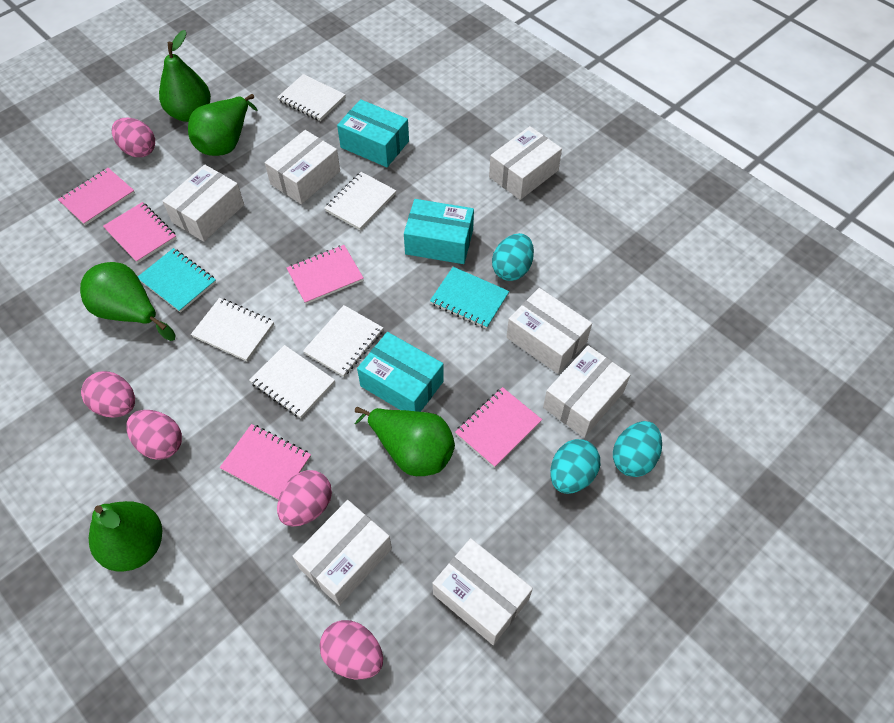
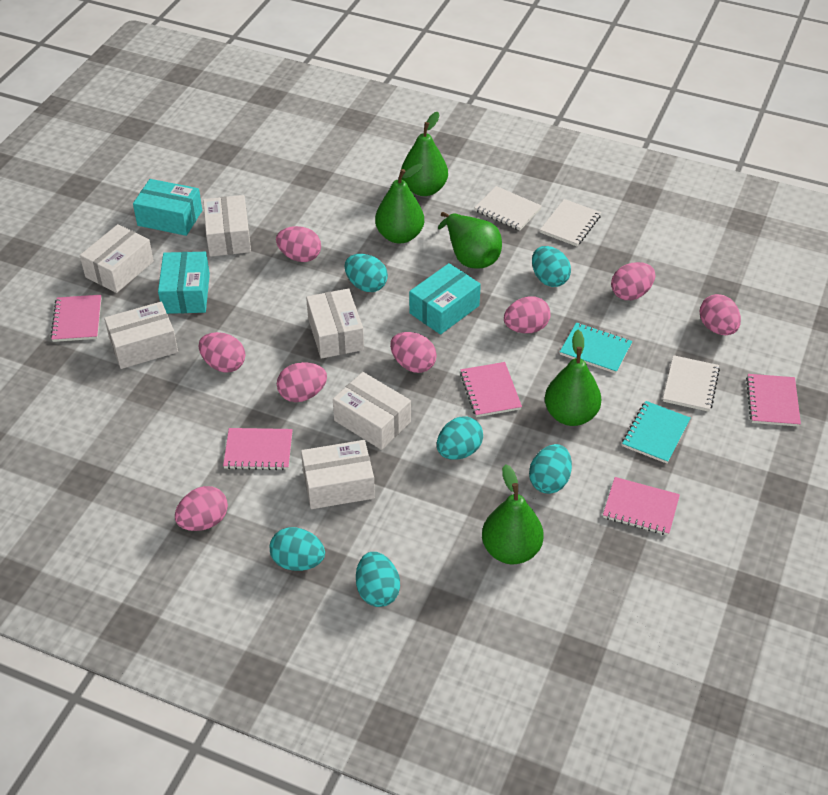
pink egg: 5 -> 8
turquoise egg: 3 -> 6
white box: 7 -> 6
white notebook: 5 -> 3

